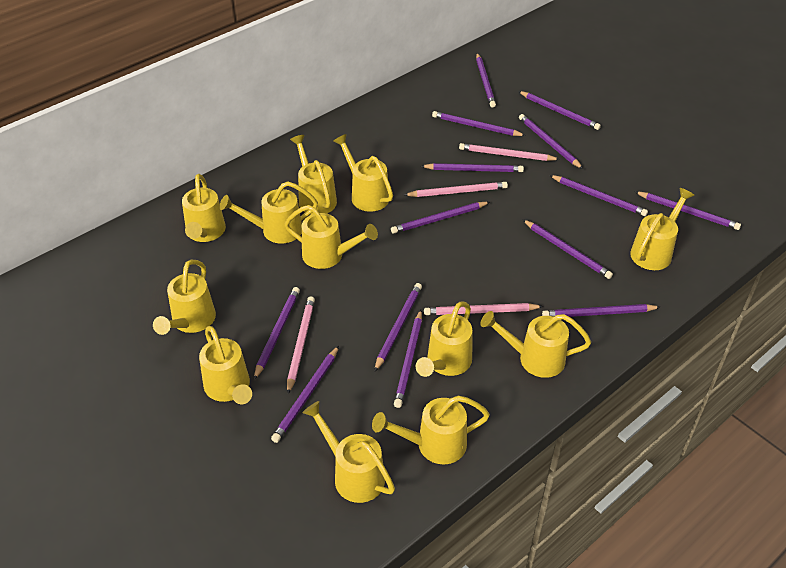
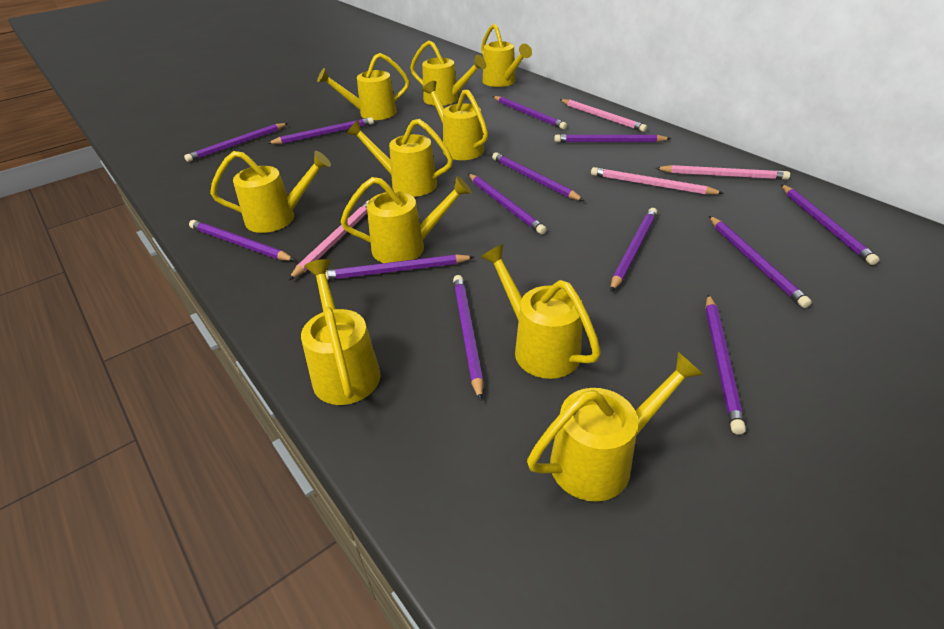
purple pencil: 14 -> 13
yellow watering can: 12 -> 10

